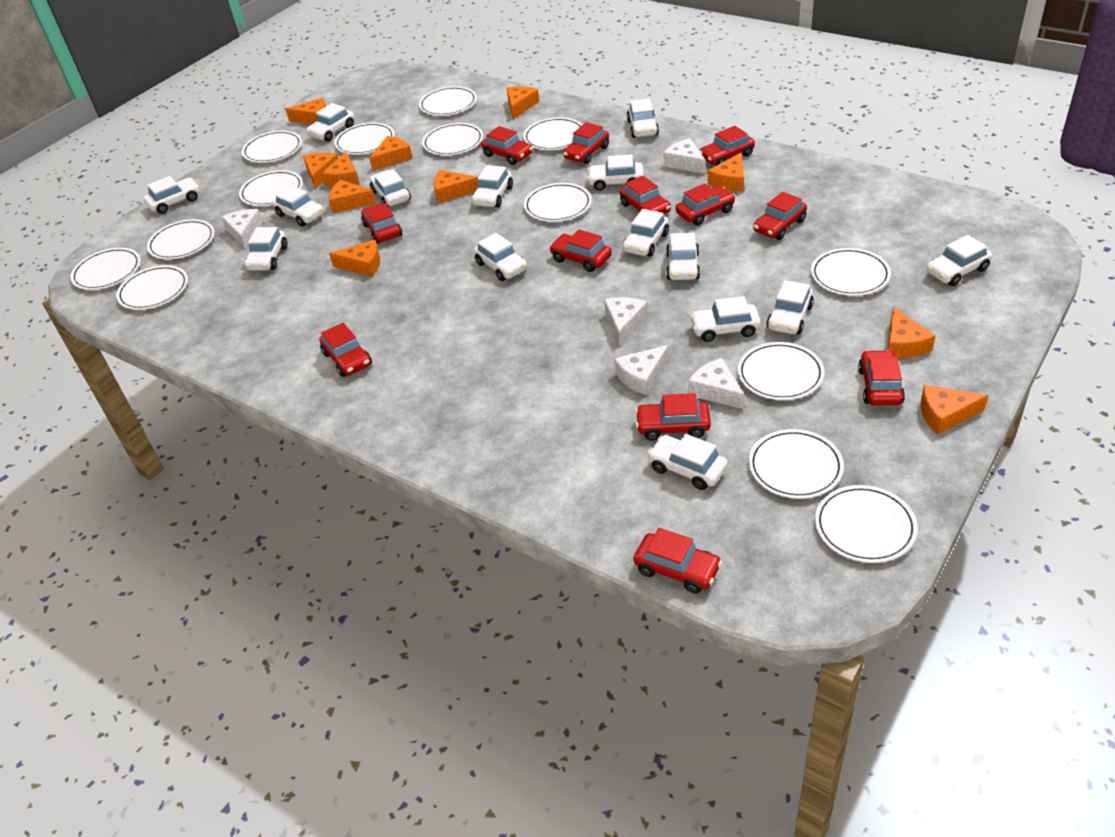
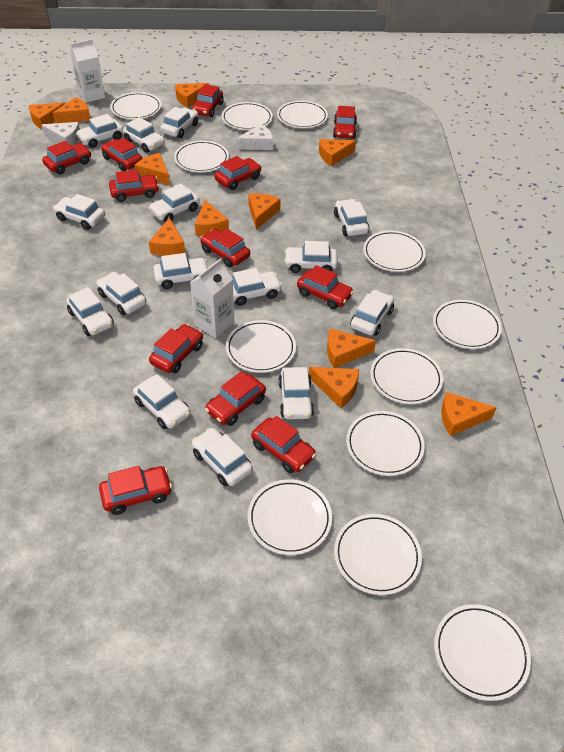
white carton: 0 -> 2
white cheese: 5 -> 2
white plate: 14 -> 12

